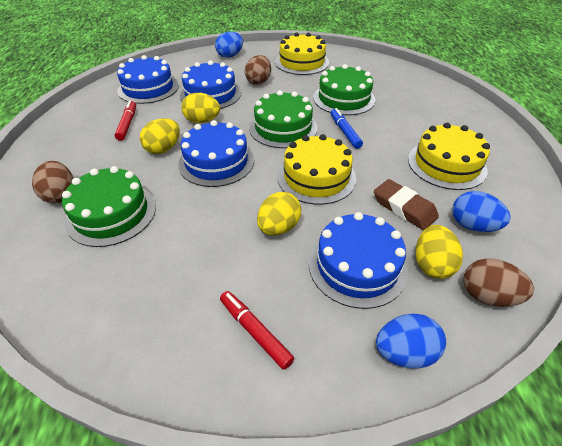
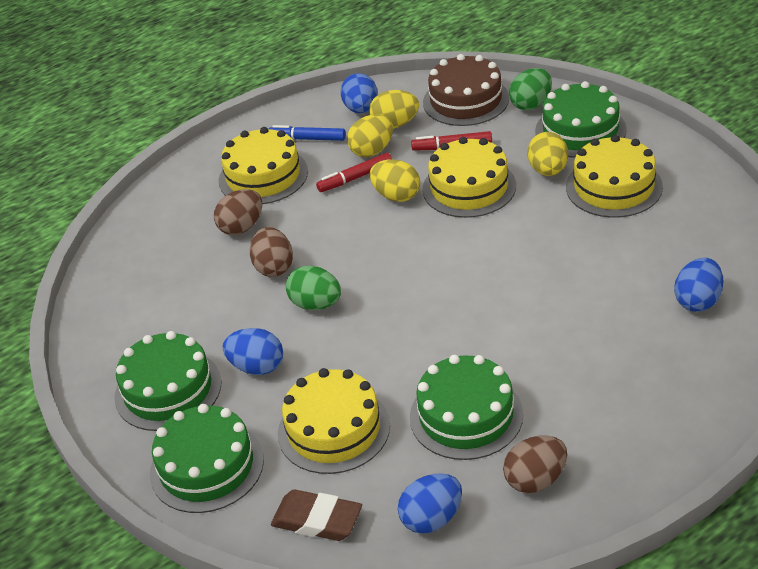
blue cake: 4 -> 0
blue egg: 3 -> 4
brown cake: 0 -> 1
green cake: 3 -> 4
green egg: 0 -> 2
yellow cake: 3 -> 4

